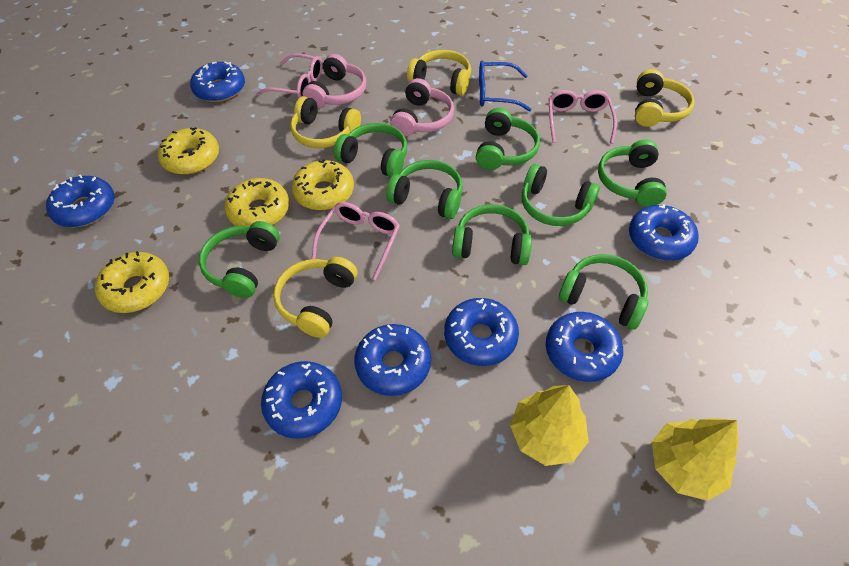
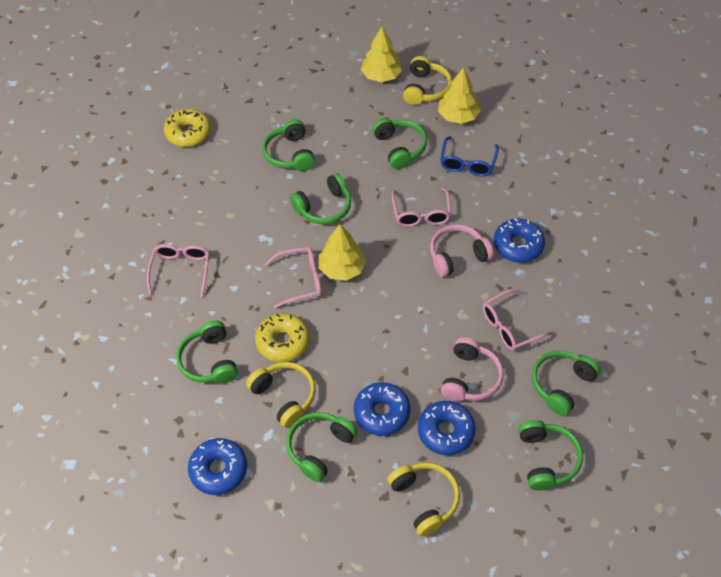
blue donut: 7 -> 4
green headphones: 8 -> 7
pink glasses: 3 -> 4
yellow donut: 4 -> 2
yellow headphones: 4 -> 3
yellow tree: 2 -> 3

